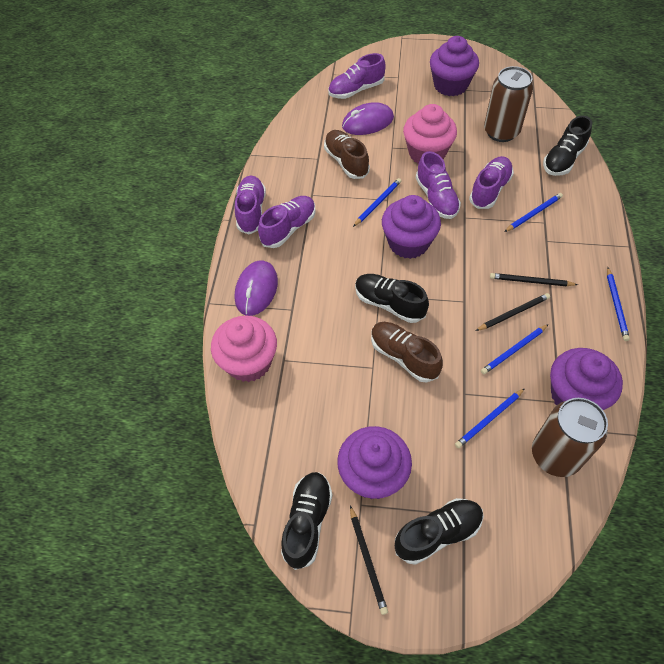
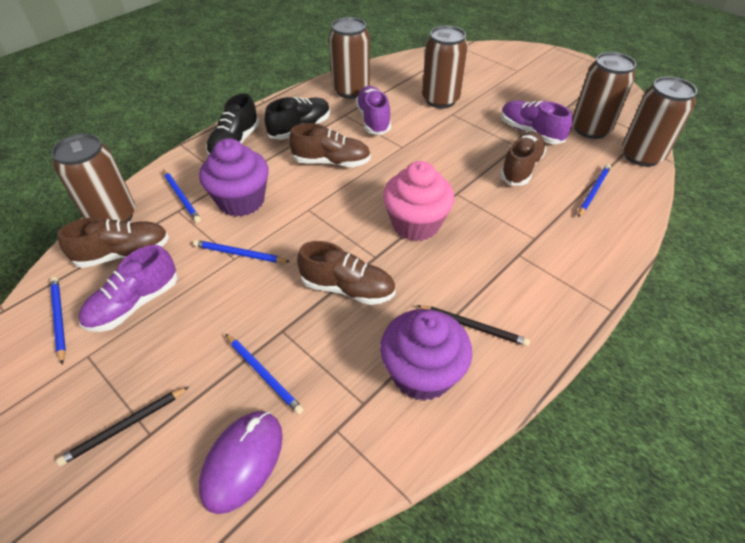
black pencil: 3 -> 2
black shoe: 4 -> 2
brown can: 2 -> 5
brown shoe: 2 -> 4
pink cupcake: 2 -> 1
purple cupcake: 4 -> 2
purple mouse: 2 -> 1
purple shoe: 5 -> 3

